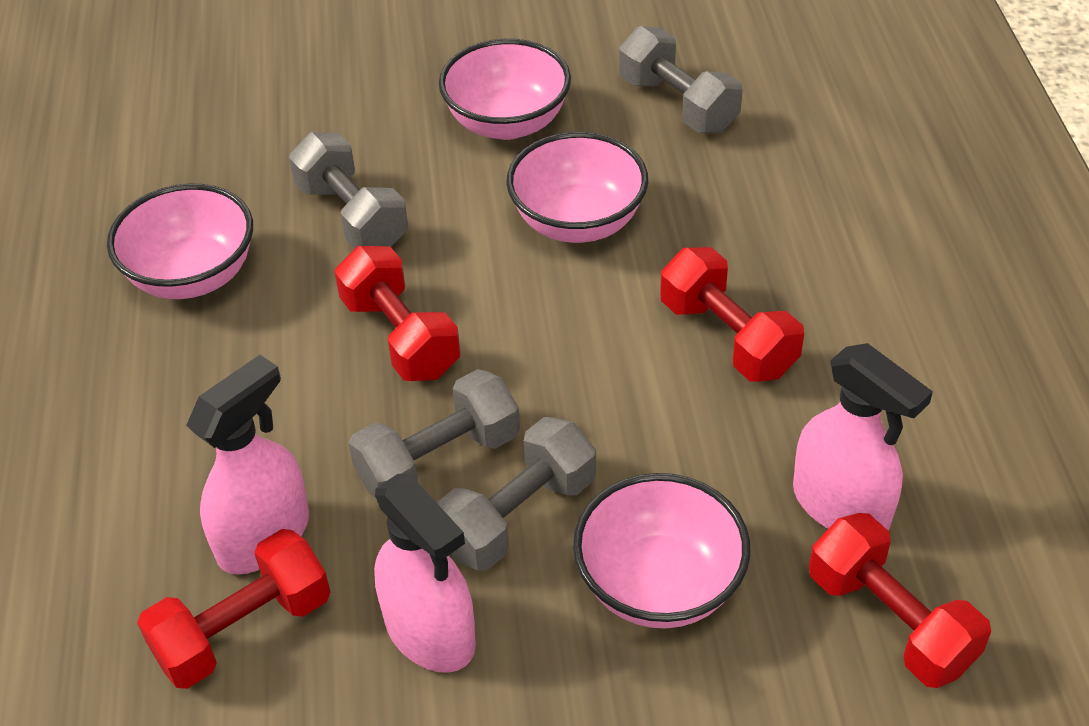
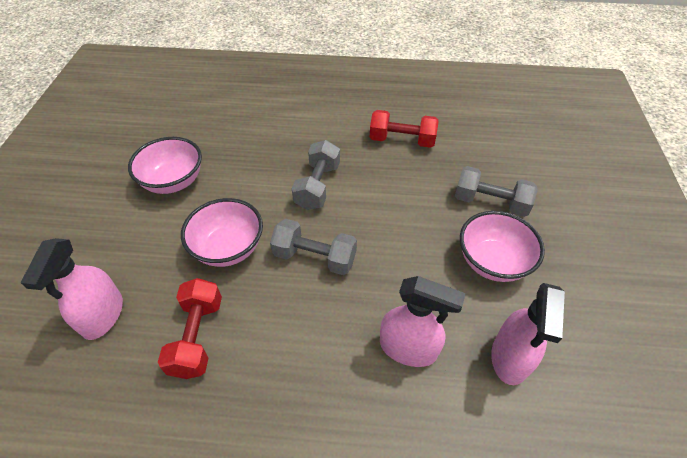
grey dumbbell: 4 -> 3
pink bowl: 4 -> 3
red dumbbell: 4 -> 2

